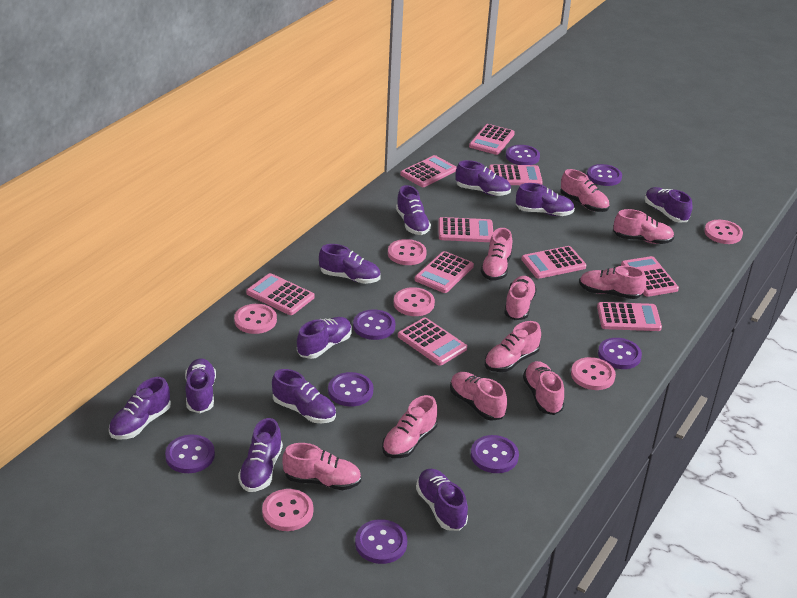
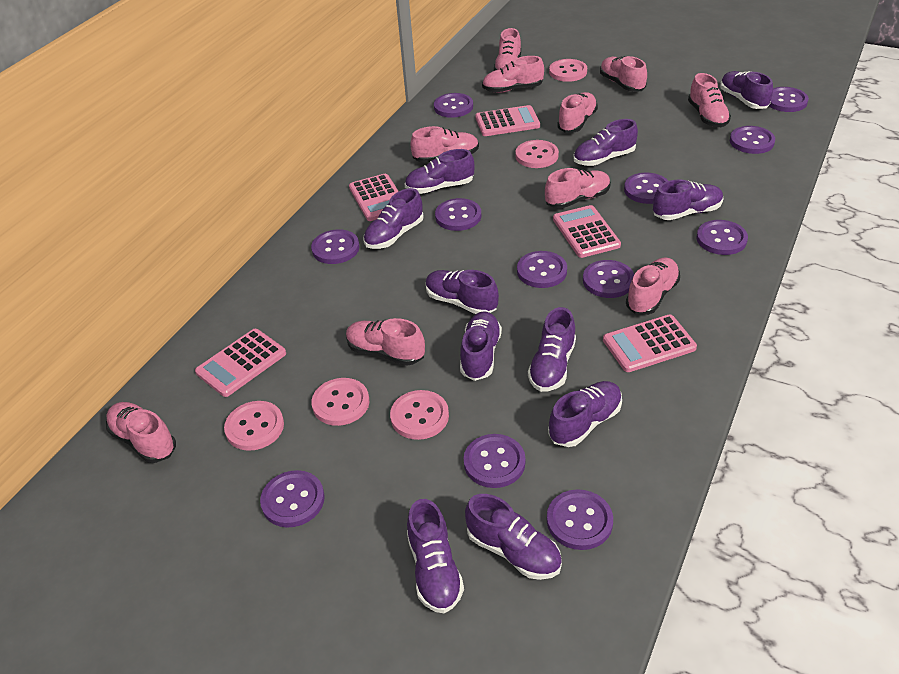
pink button: 6 -> 5
pink calculator: 10 -> 5
purple button: 8 -> 12

